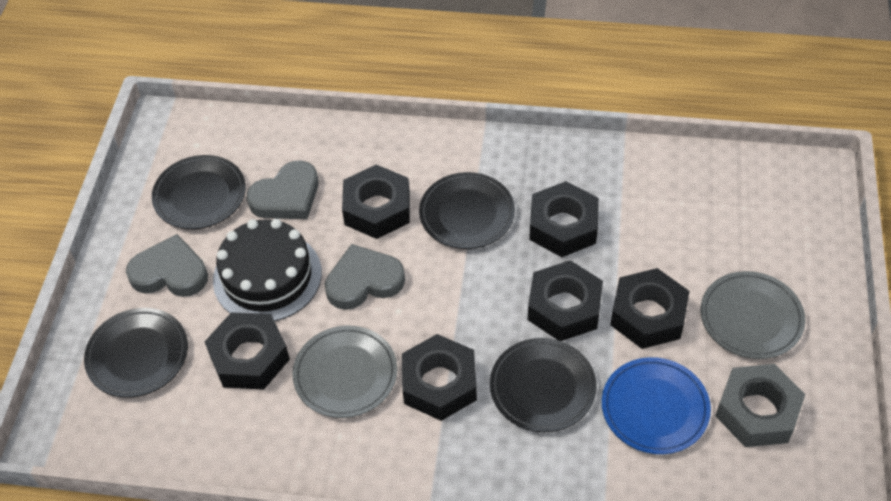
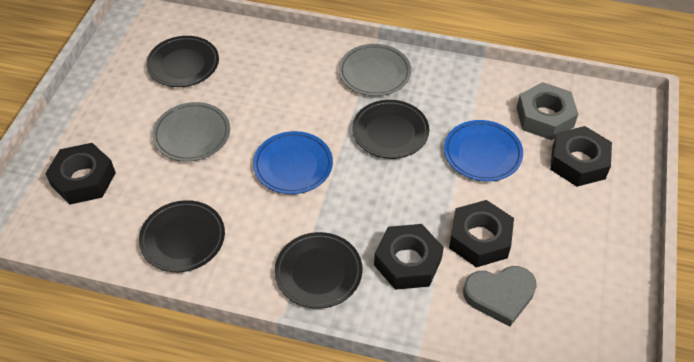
black cake: 1 -> 0
black nut: 6 -> 4
blue plate: 1 -> 2
grey heart: 3 -> 1

